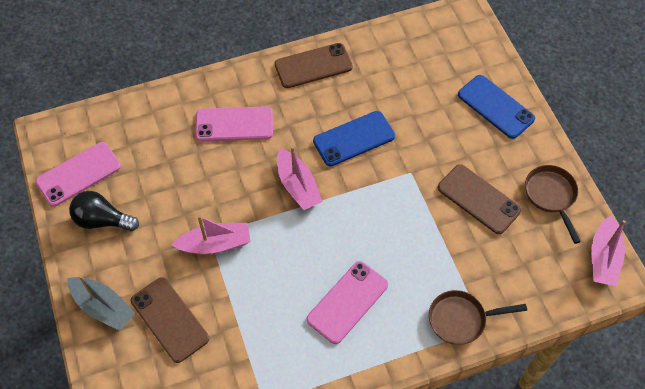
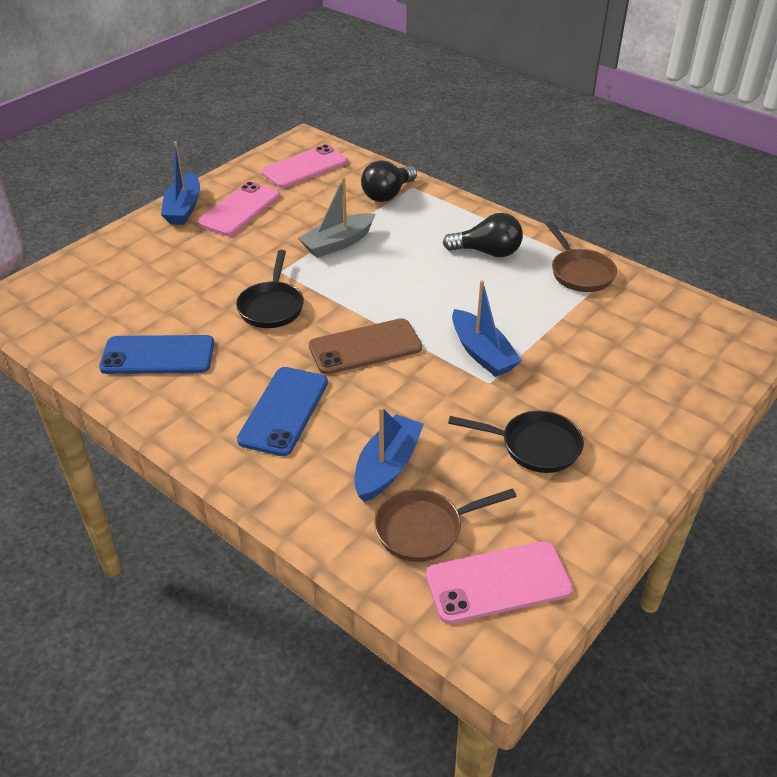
black light bulb: 1 -> 2
black pan: 0 -> 2
blue boat: 0 -> 3
brown phone: 3 -> 1
pink boat: 3 -> 0

